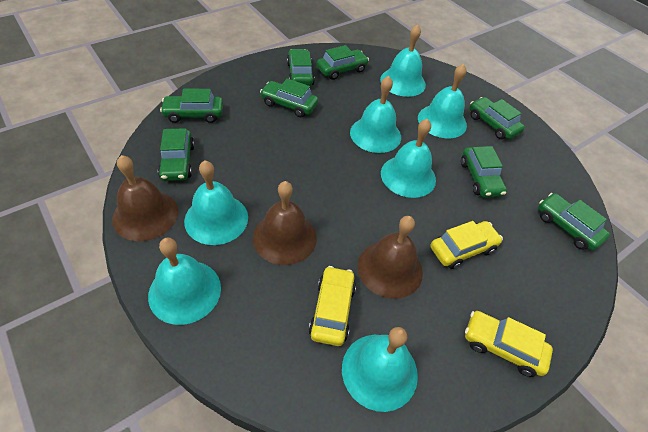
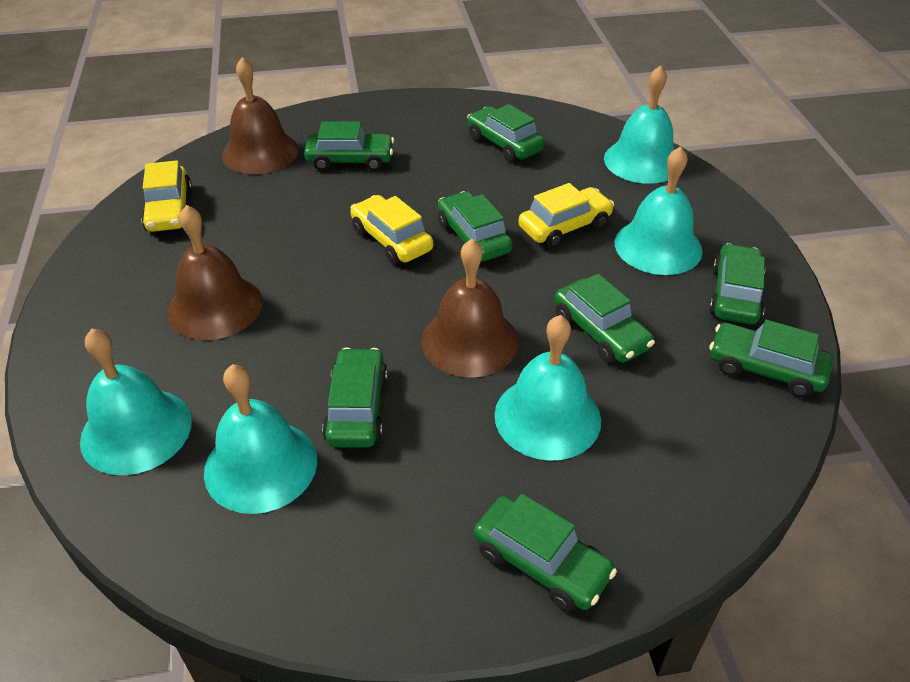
turquoise bell: 7 -> 5

